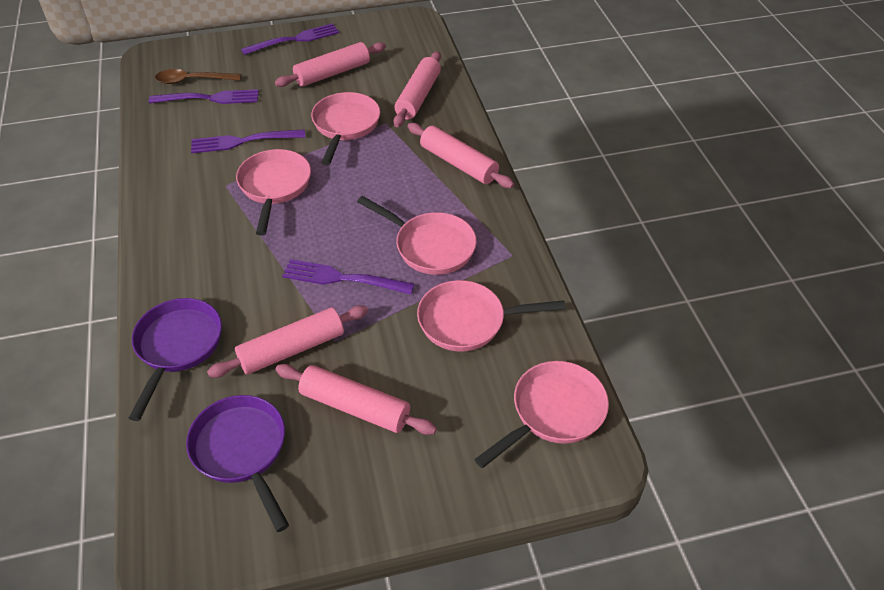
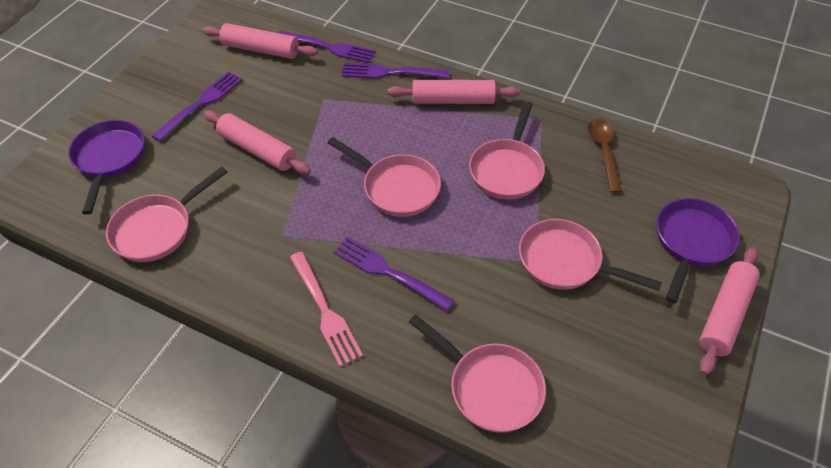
pink fork: 0 -> 1
pink rolling pin: 5 -> 4

